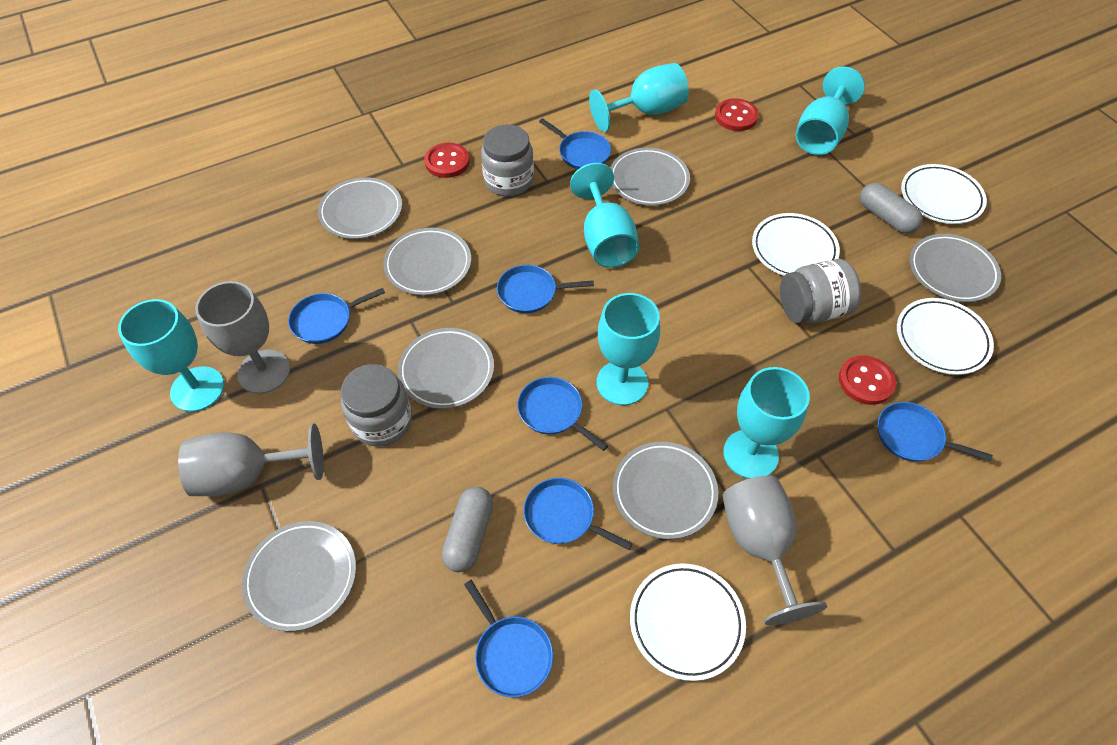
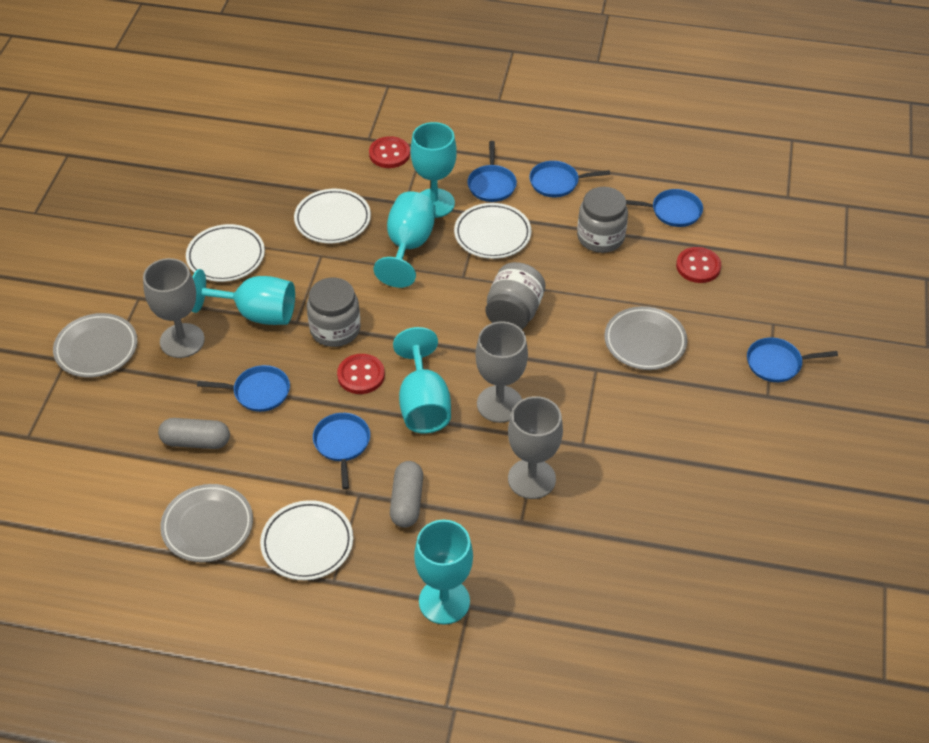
blue pan: 7 -> 6
grey plate: 7 -> 3
turquoise goblet: 6 -> 5

